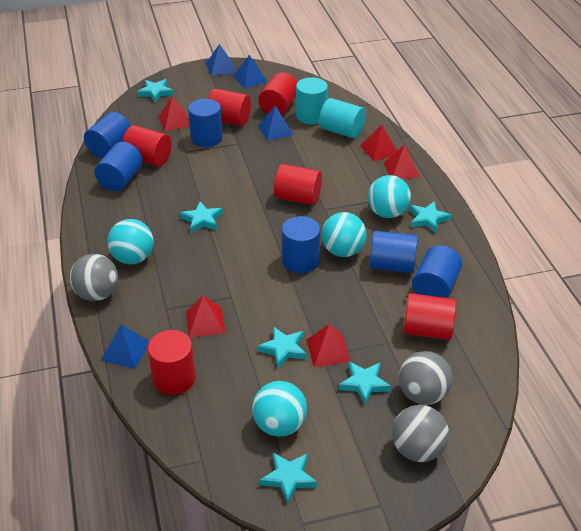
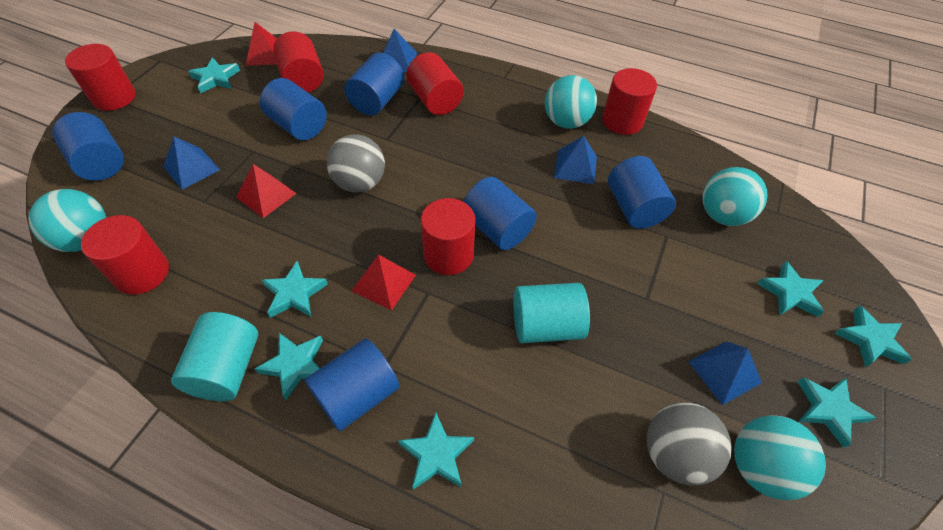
grey ball: 3 -> 2
red pyramid: 5 -> 3
turquoise star: 6 -> 7

